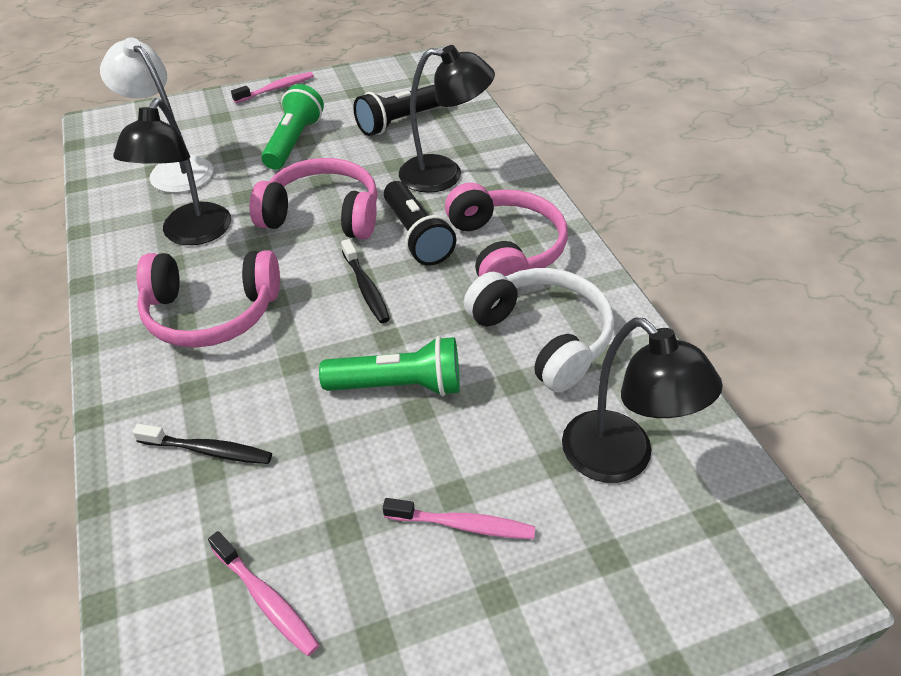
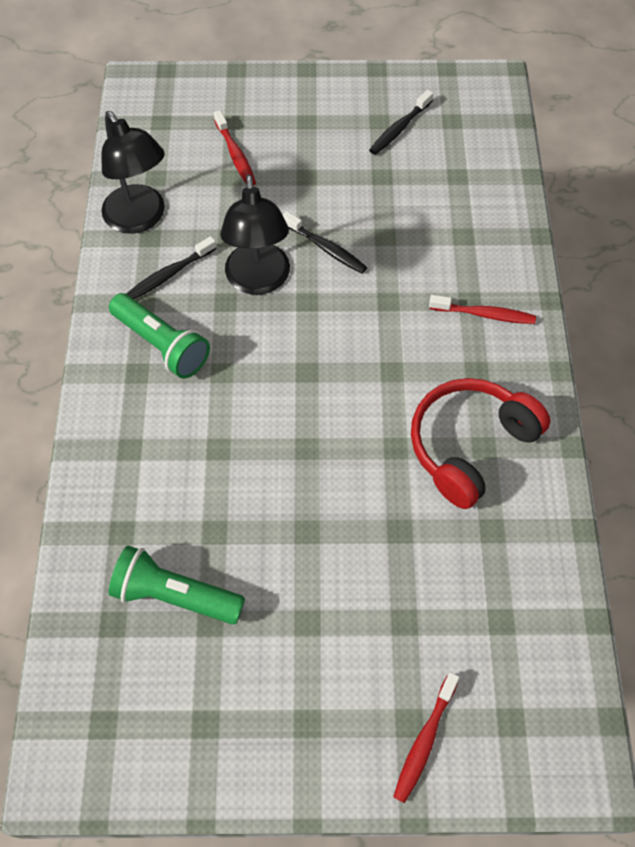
black flashlight: 2 -> 0
black lamp: 3 -> 2
black toothbrush: 2 -> 3
pink headphones: 3 -> 0
pink toothbrush: 3 -> 0
red headphones: 0 -> 1
red toothbrush: 0 -> 3
white headphones: 1 -> 0
white lamp: 1 -> 0

